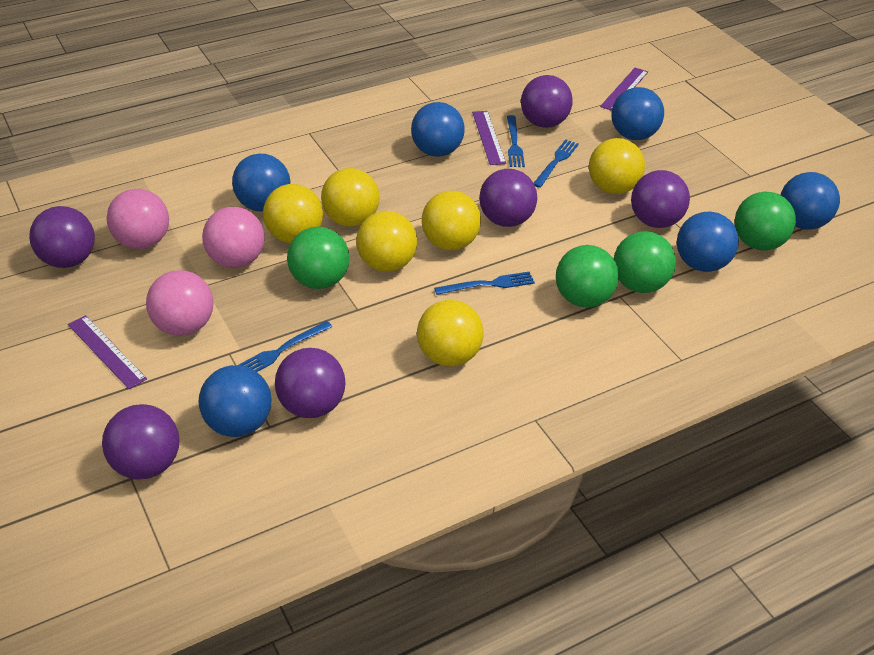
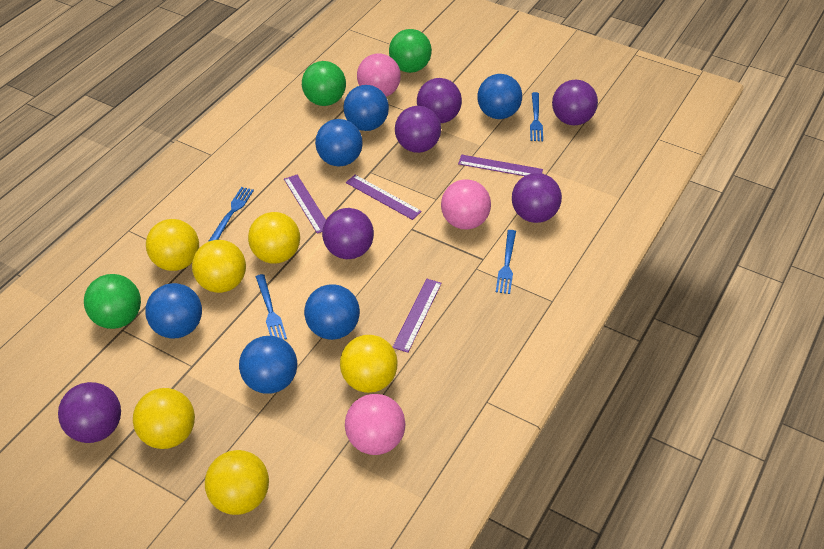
green ball: 4 -> 3
purple ruler: 3 -> 4

